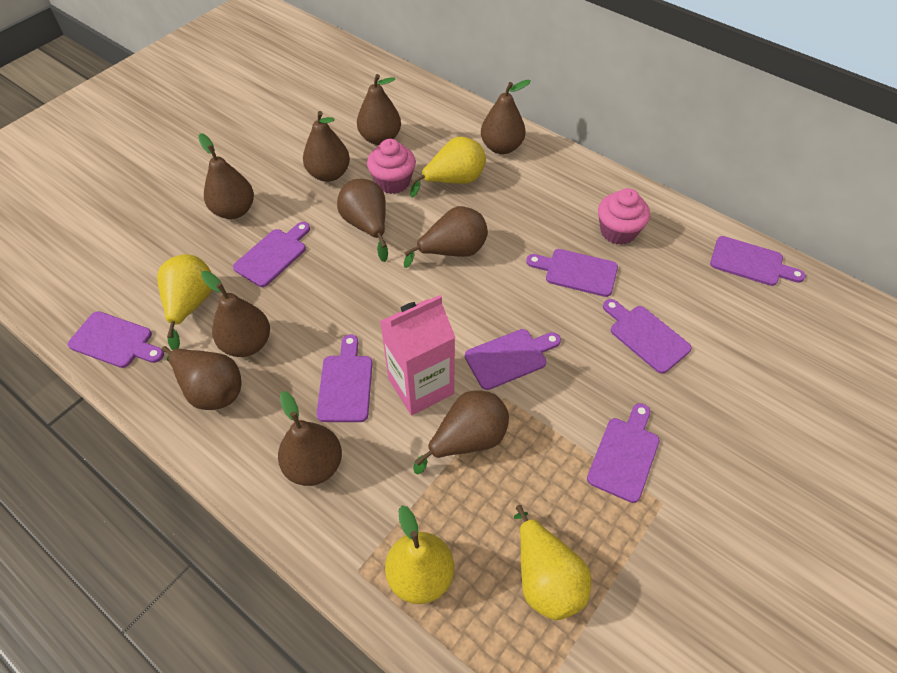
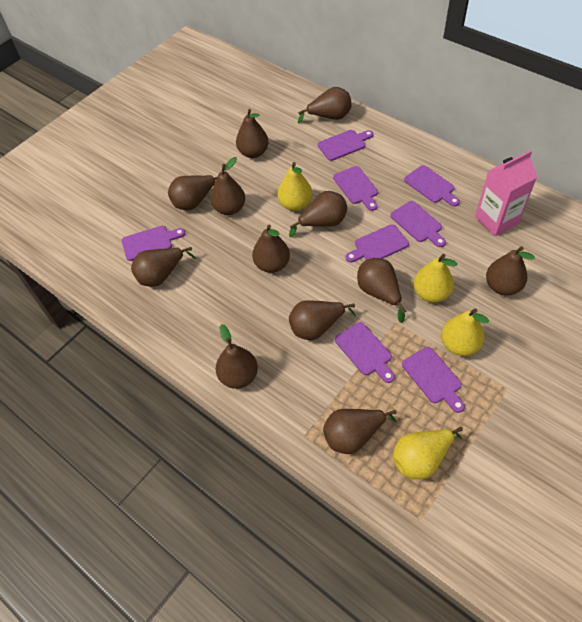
brown pear: 10 -> 12
pink cupcake: 2 -> 0

